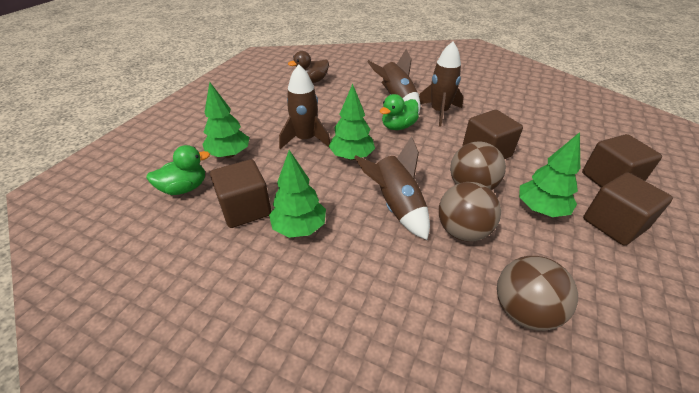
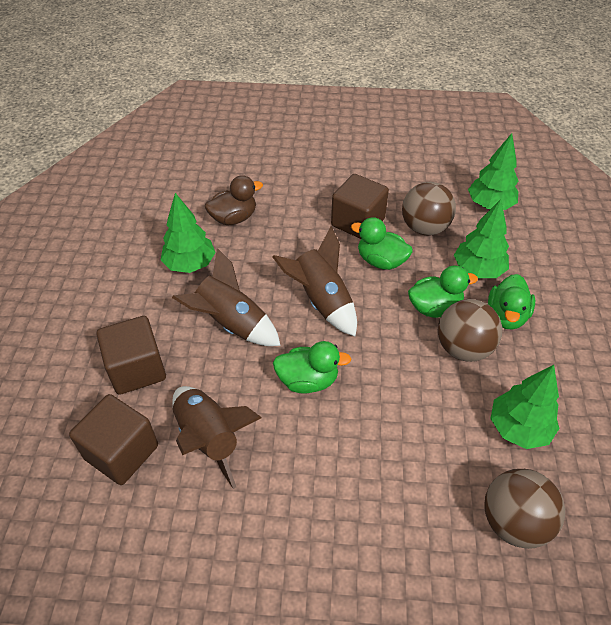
brown cube: 4 -> 3
brown rocket: 4 -> 3
green duck: 2 -> 4

